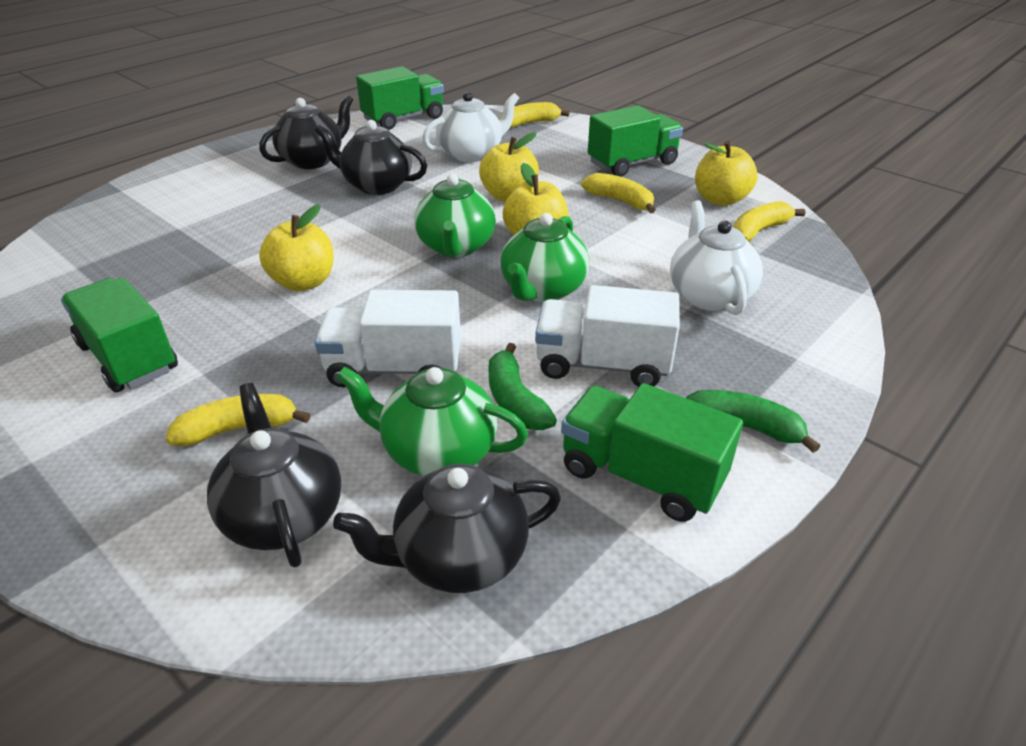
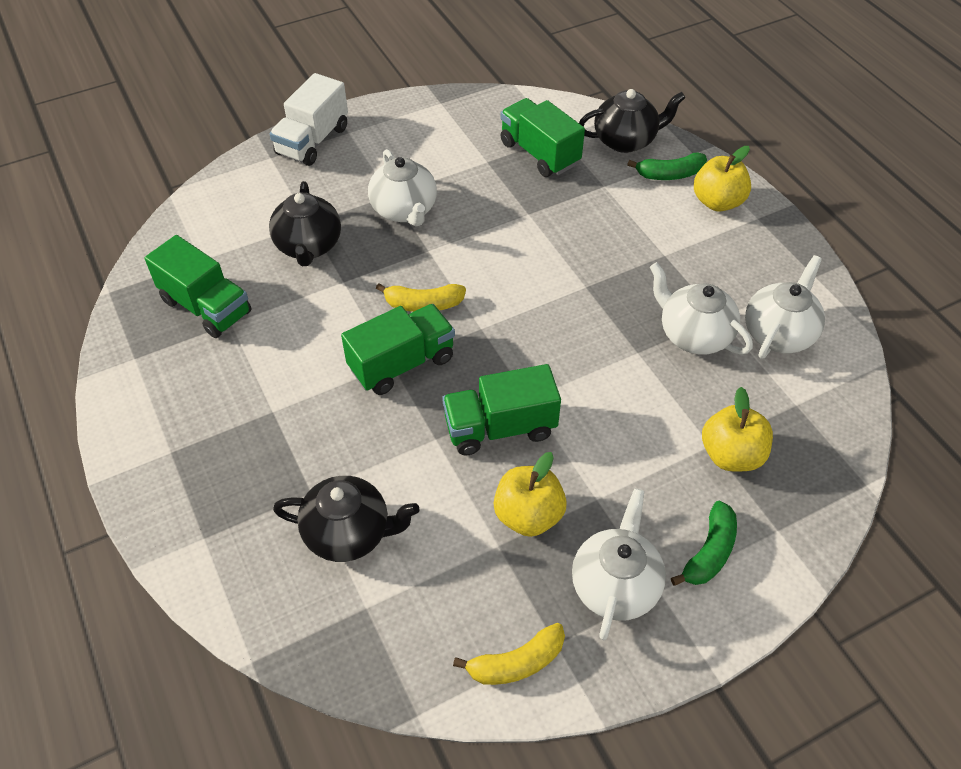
black teapot: 4 -> 3
green teapot: 3 -> 0
white teapot: 2 -> 4
white truck: 2 -> 1
yellow apple: 4 -> 3
yellow banana: 4 -> 2

